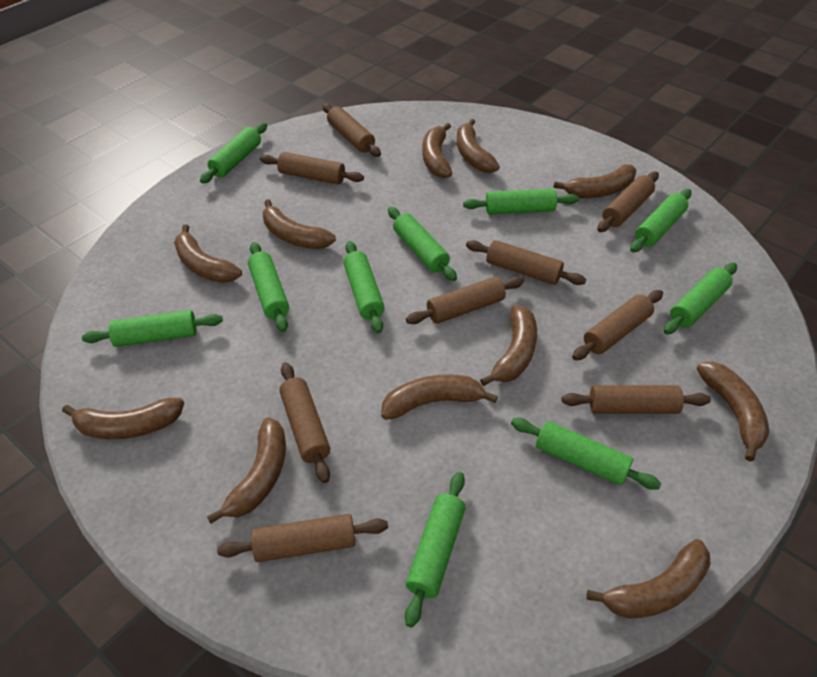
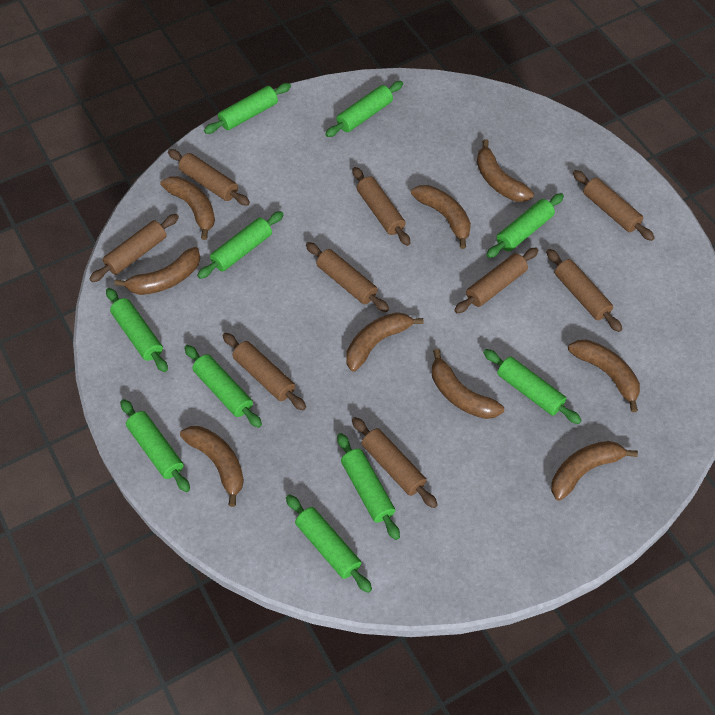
brown banana: 11 -> 9

